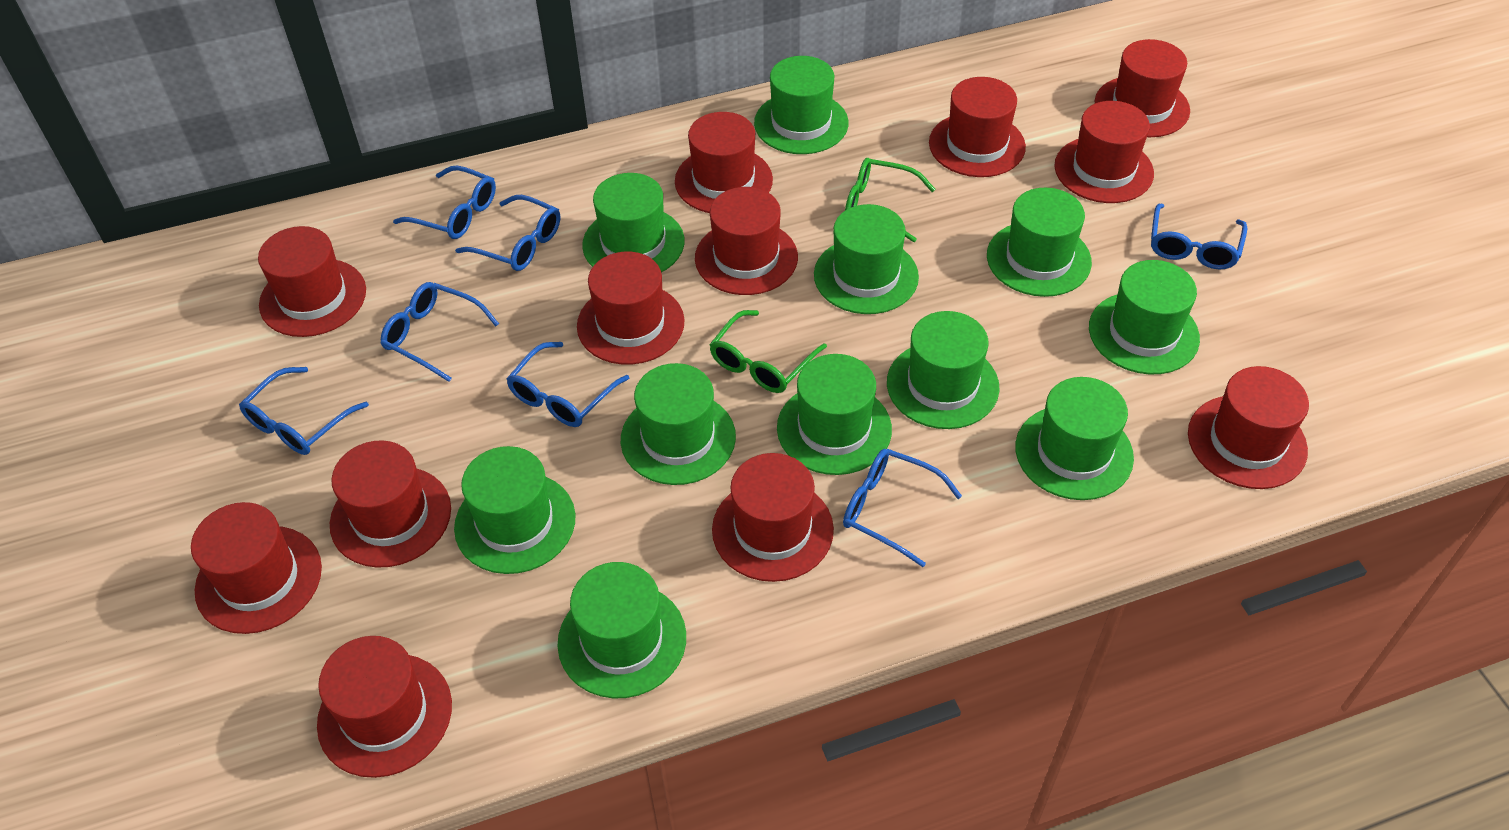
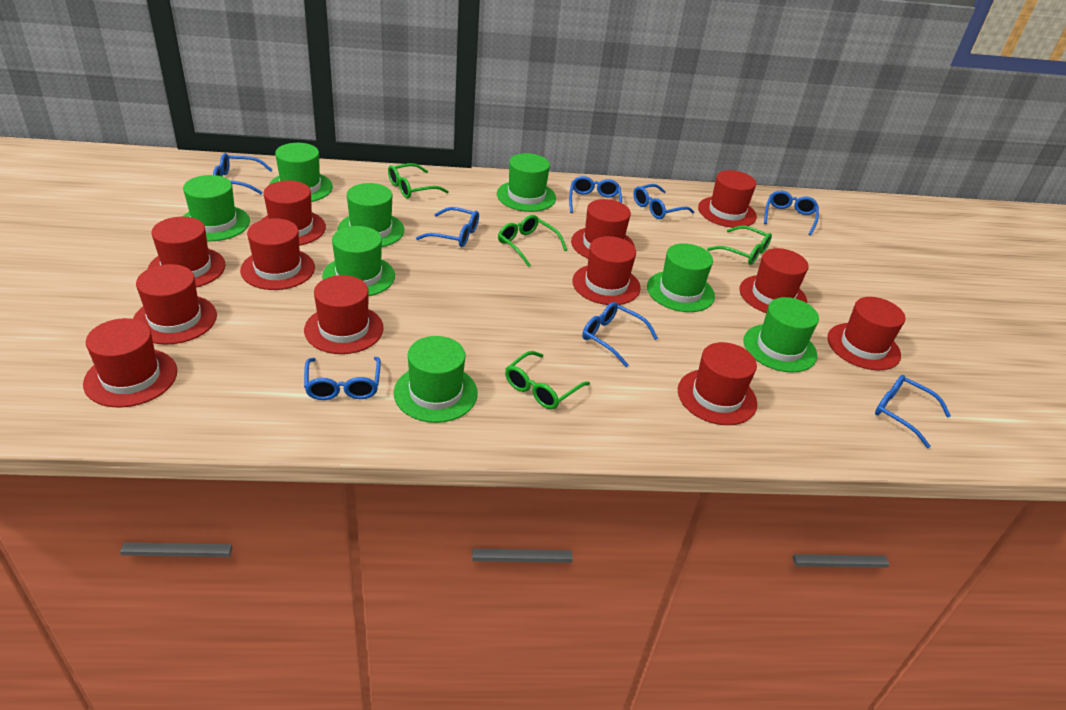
blue glasses: 7 -> 8
green glasses: 2 -> 4
green hat: 11 -> 8

